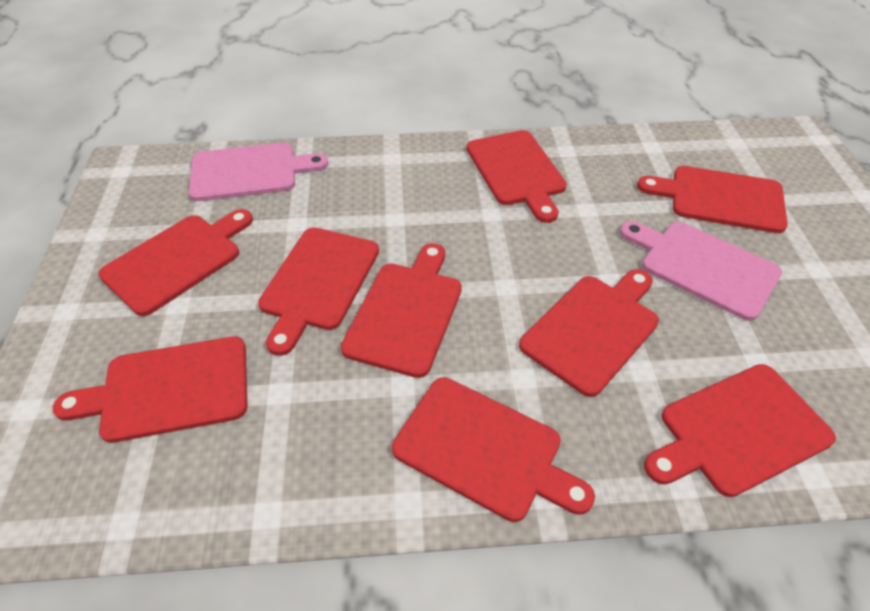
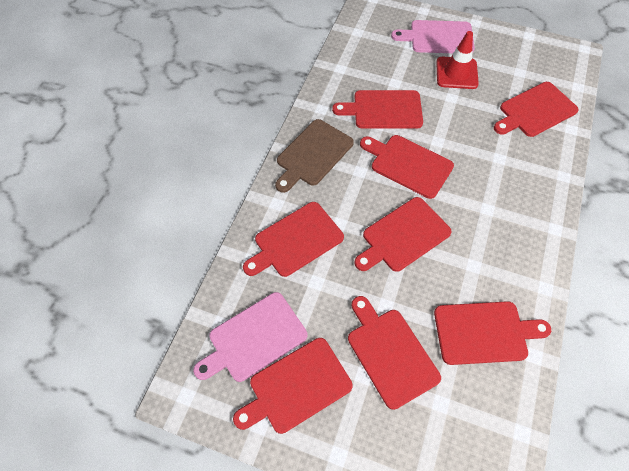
brown cutting board: 0 -> 1
red cutting board: 9 -> 8
red traffic cone: 0 -> 1

